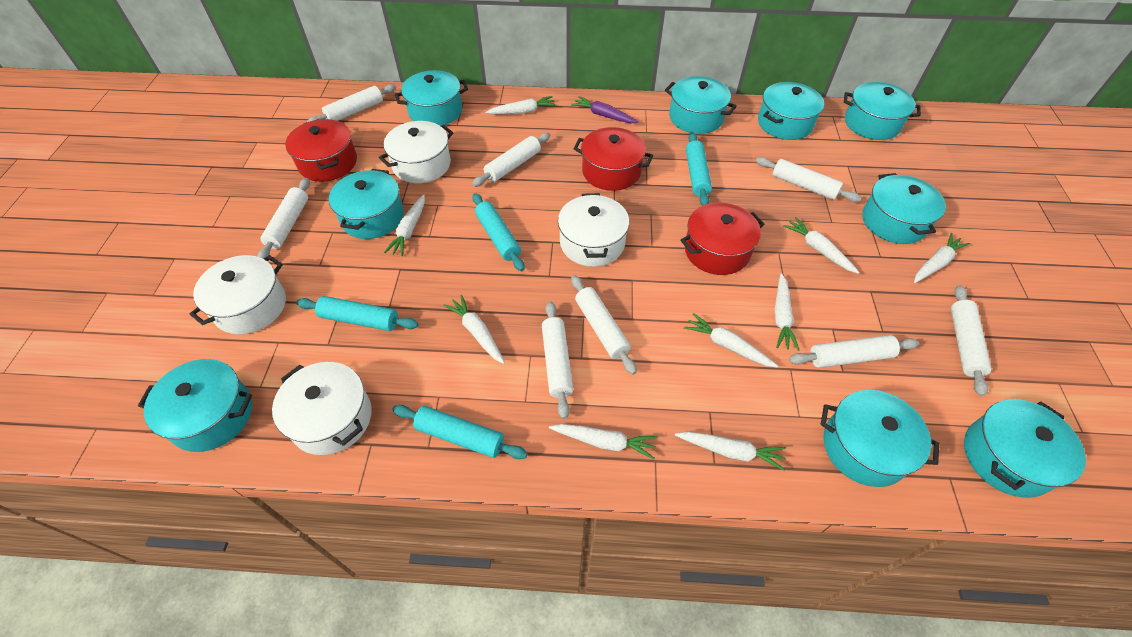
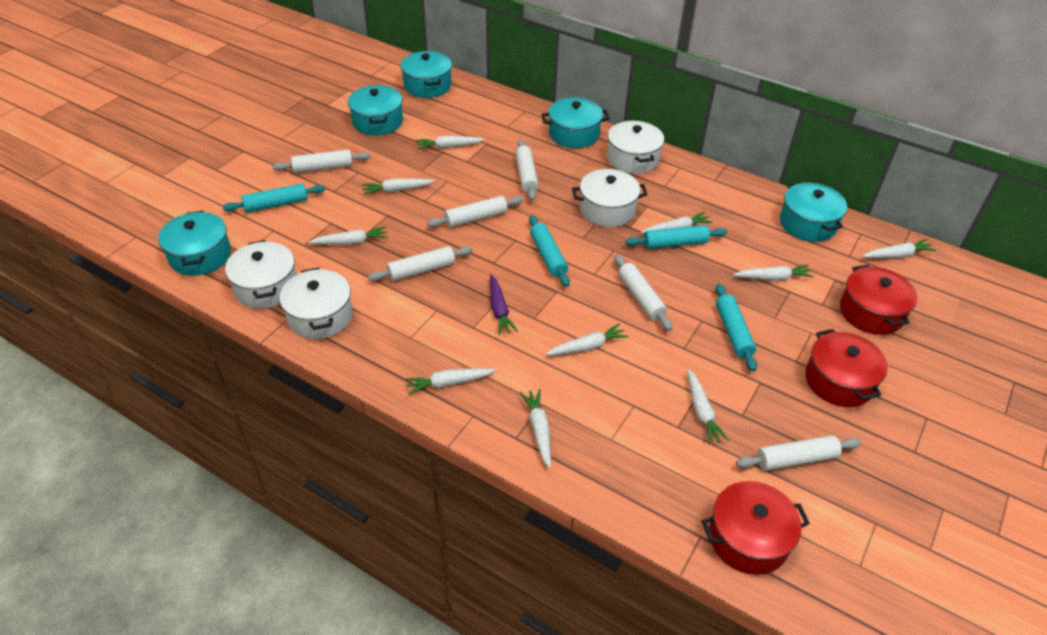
turquoise pot: 9 -> 5
white carrot: 9 -> 10
white rolling pin: 8 -> 6

